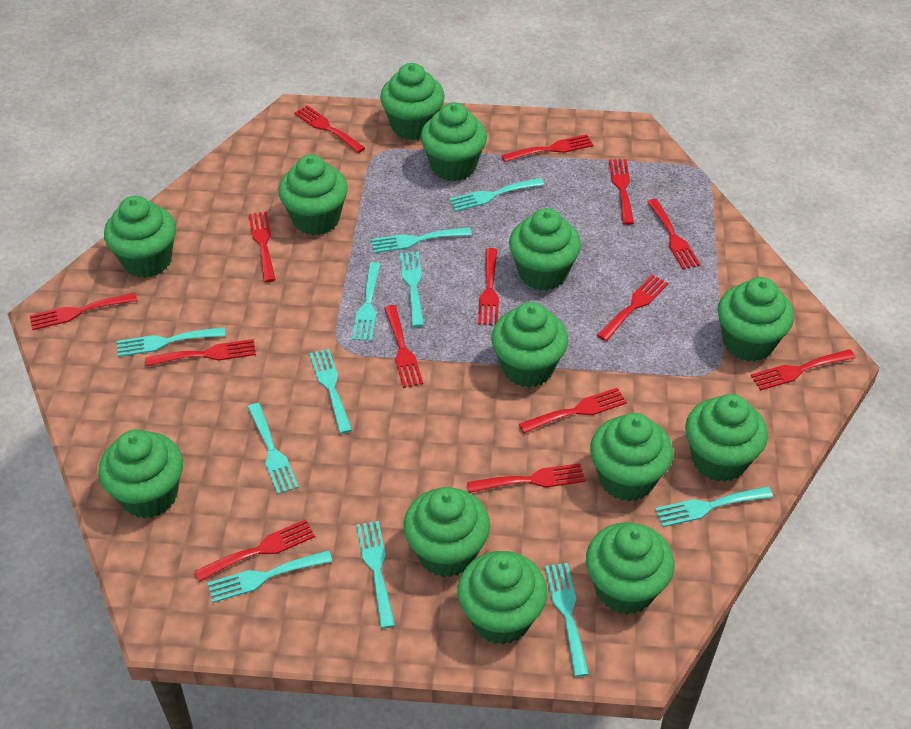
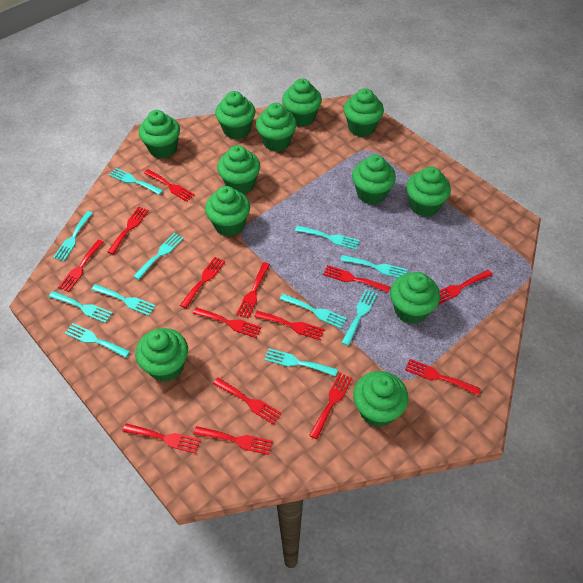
green cupcake: 13 -> 12

